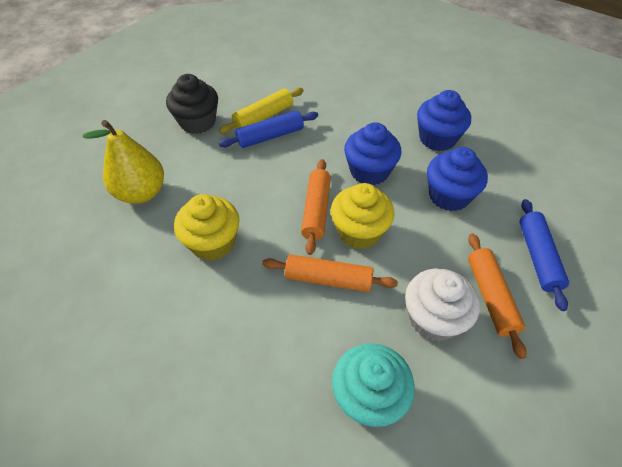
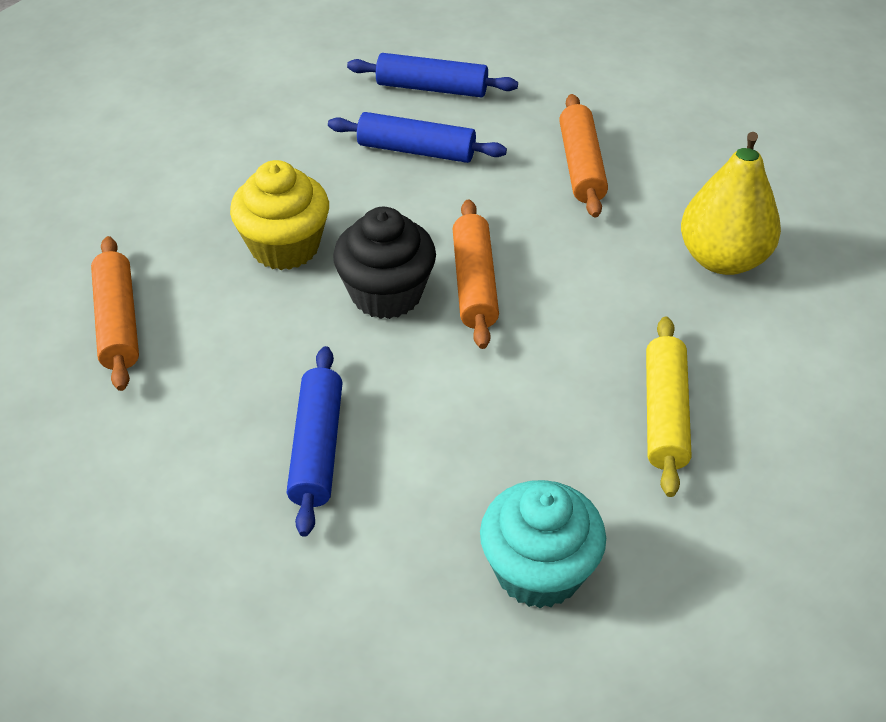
blue cupcake: 3 -> 0
blue rolling pin: 2 -> 3
white cupcake: 1 -> 0
yellow cupcake: 2 -> 1

